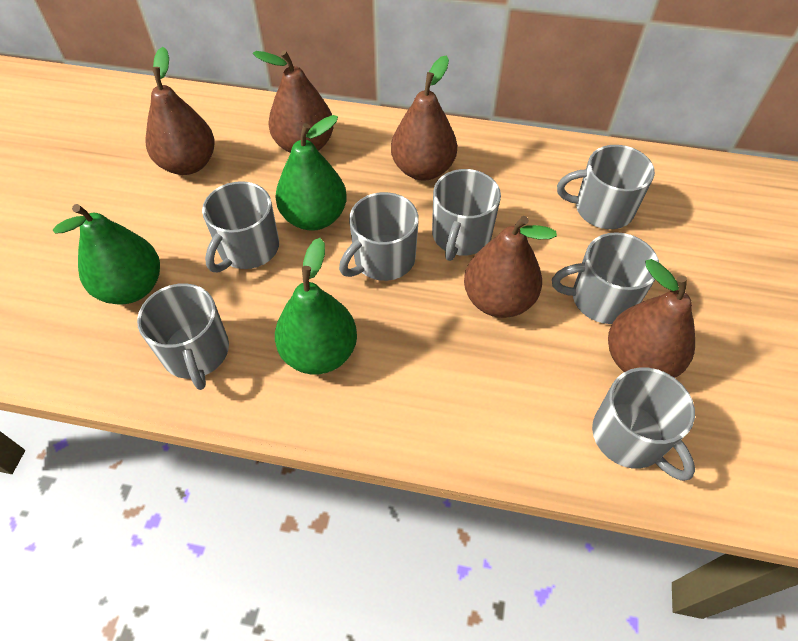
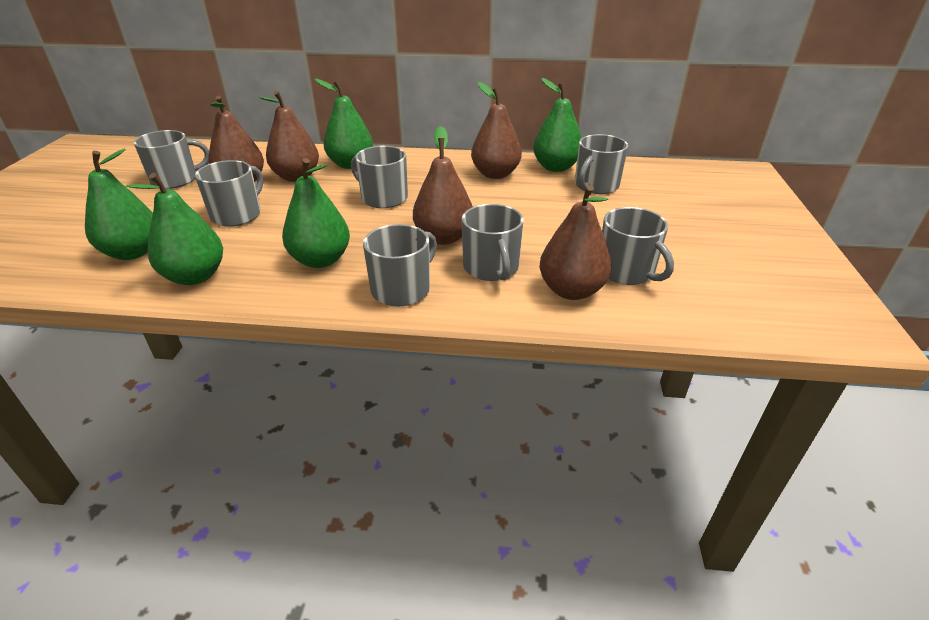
green pear: 3 -> 5

